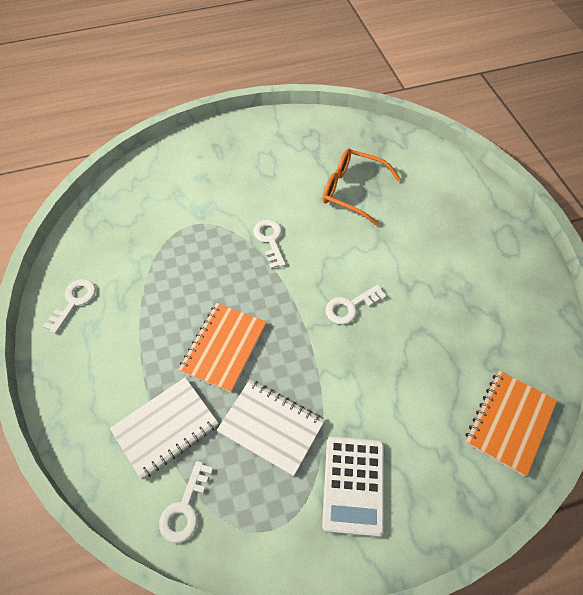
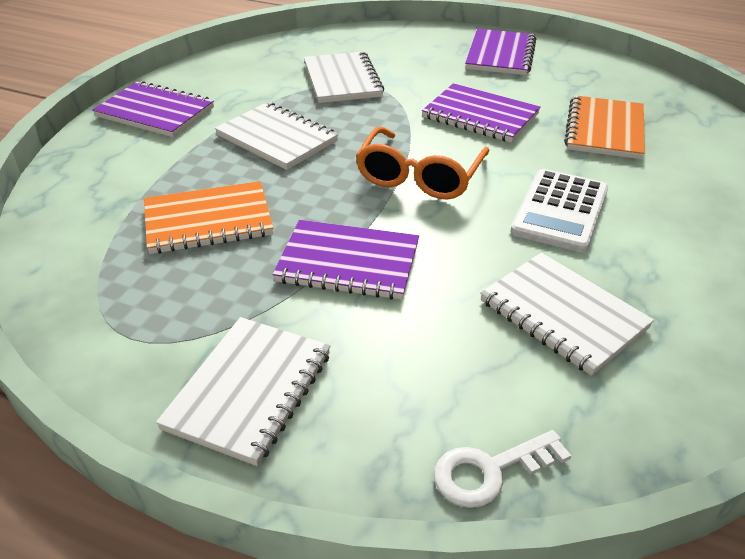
purple notebook: 0 -> 4
white key: 4 -> 1
white notebook: 2 -> 4

